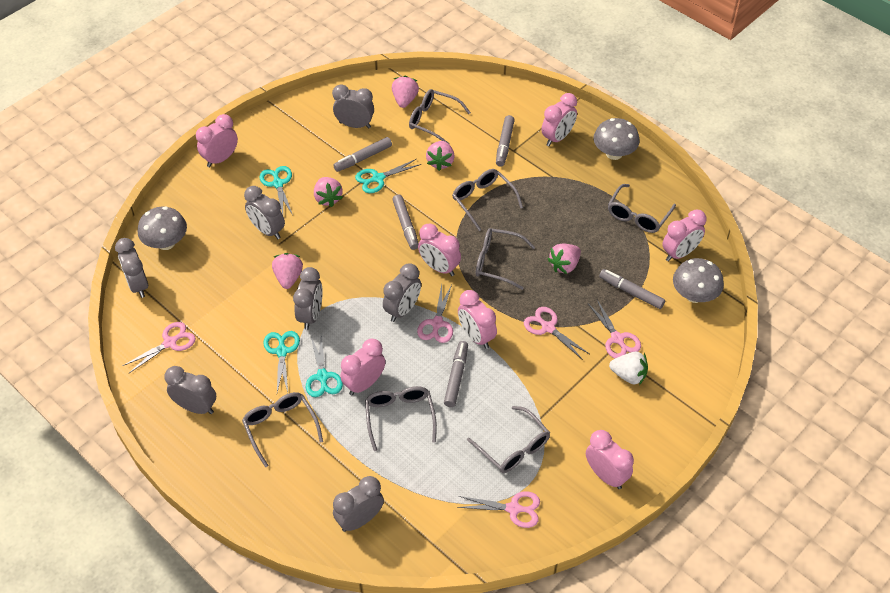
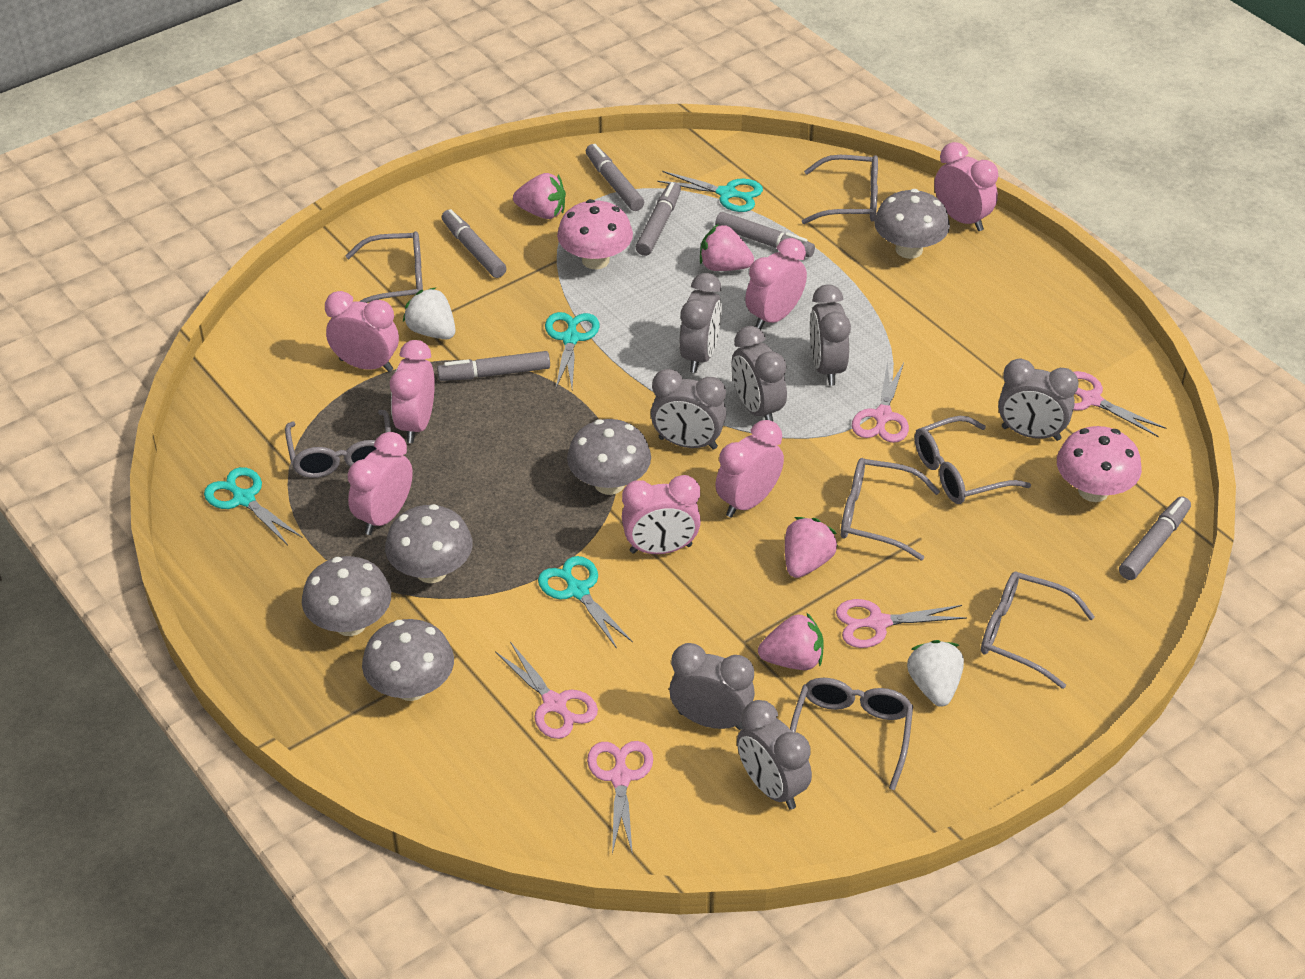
grey marker: 5 -> 6
grey mushroom: 3 -> 5
pink mushroom: 0 -> 2
pink strawberry: 5 -> 4
white strawberry: 1 -> 2

